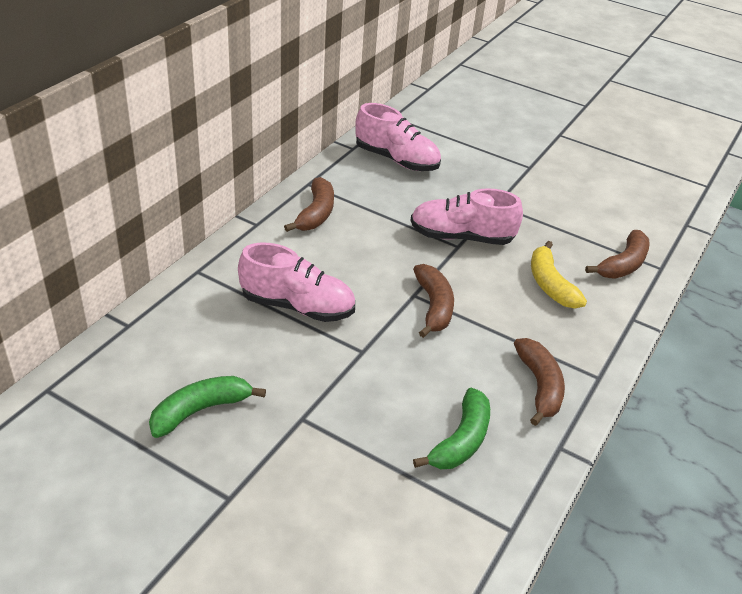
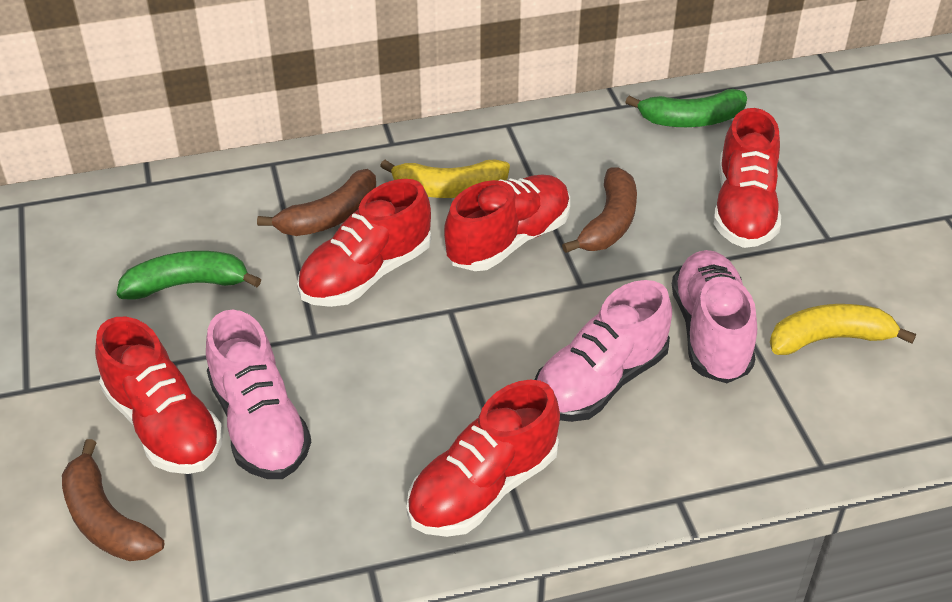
brown banana: 4 -> 3
red shoe: 0 -> 5
yellow banana: 1 -> 2

